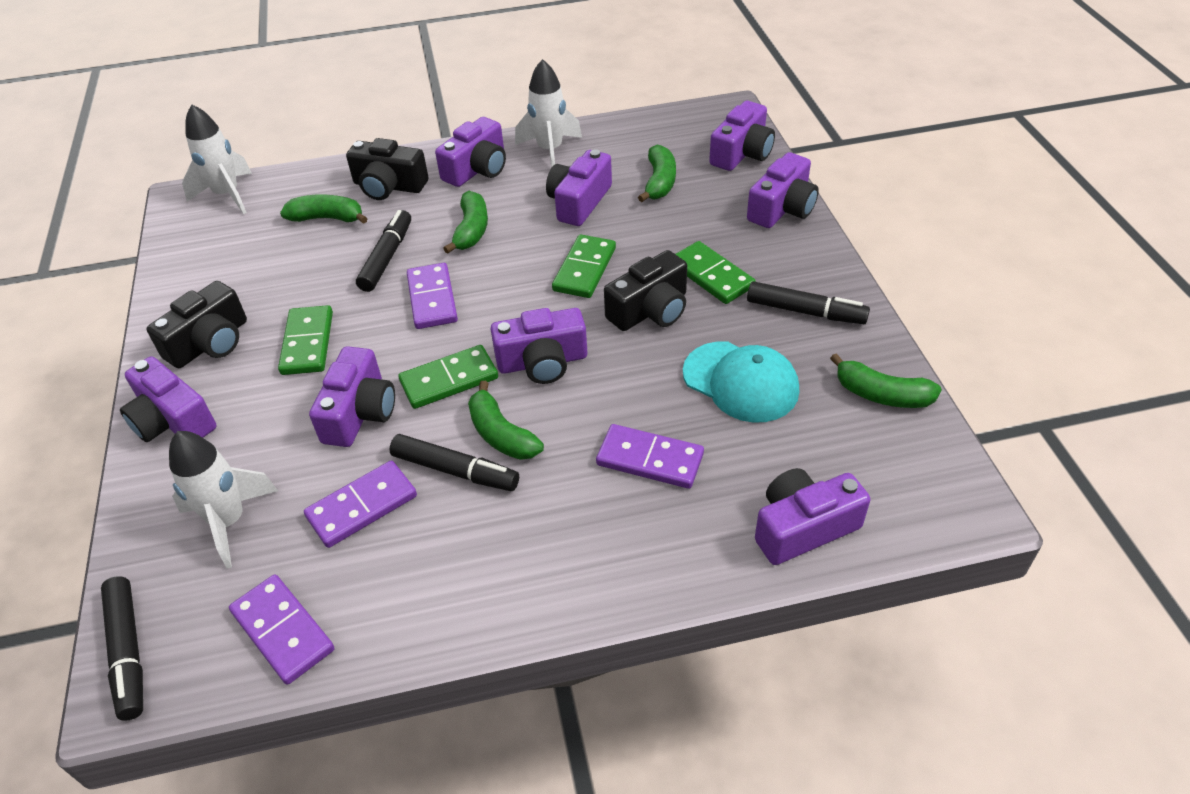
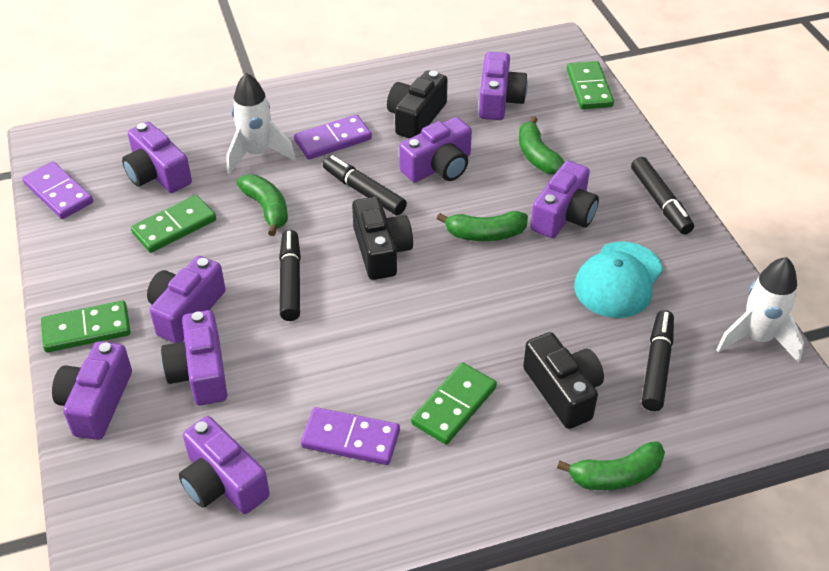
green banana: 5 -> 4
purple domino: 4 -> 3
white rocket: 3 -> 2

